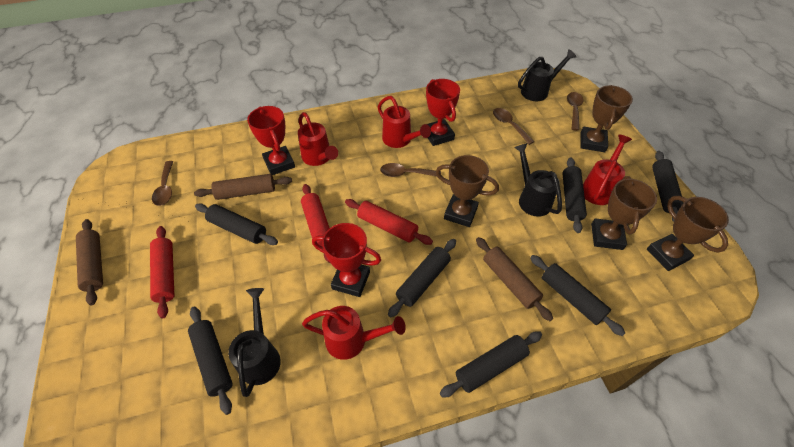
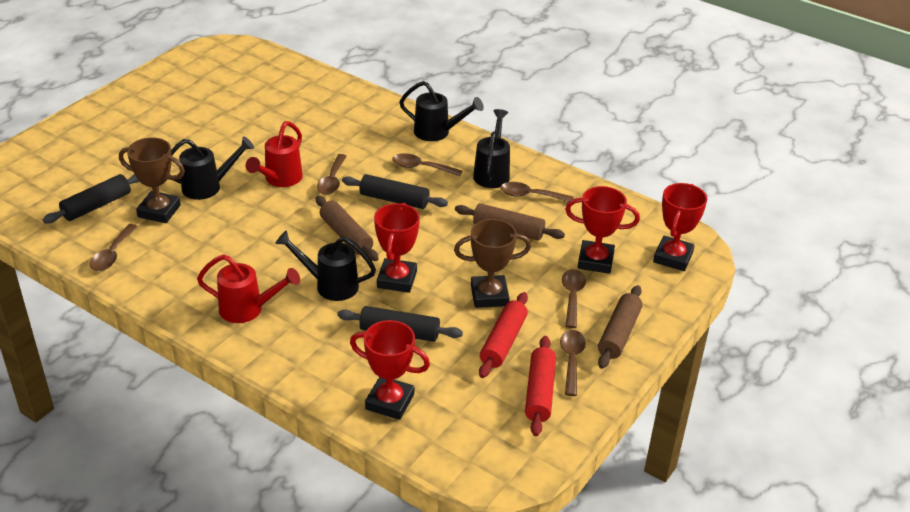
black rolling pin: 7 -> 3
black watering can: 3 -> 4
brown spoon: 4 -> 6
brown trophy: 4 -> 2
red rolling pin: 3 -> 2
red trophy: 3 -> 4
red watering can: 4 -> 2

